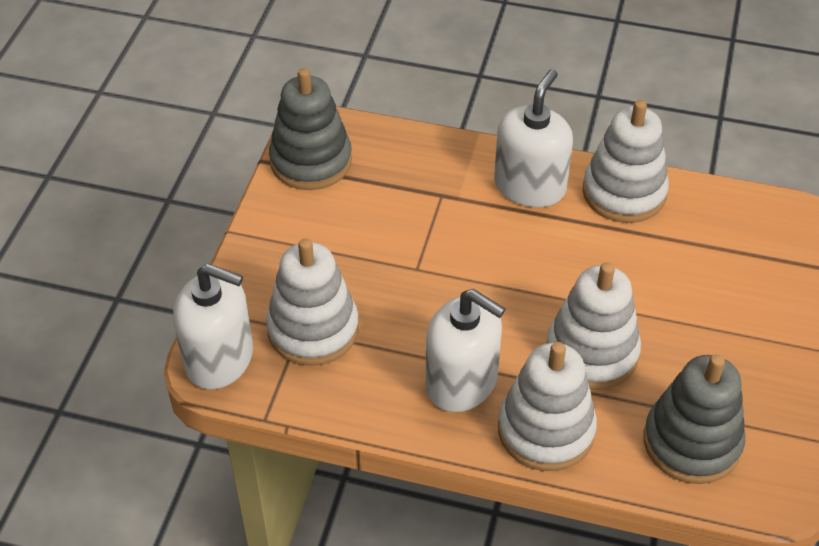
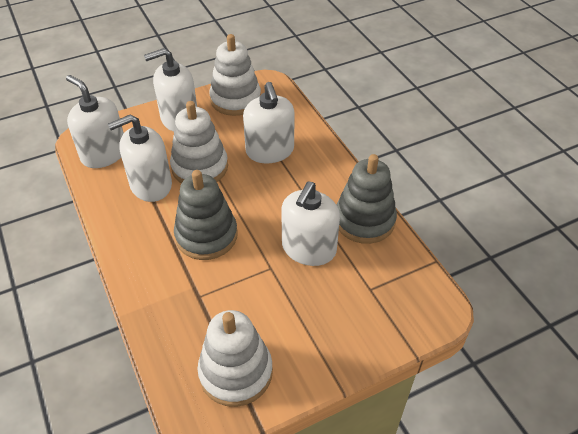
white soap dispenser: 3 -> 5
white stacking toy: 4 -> 3

